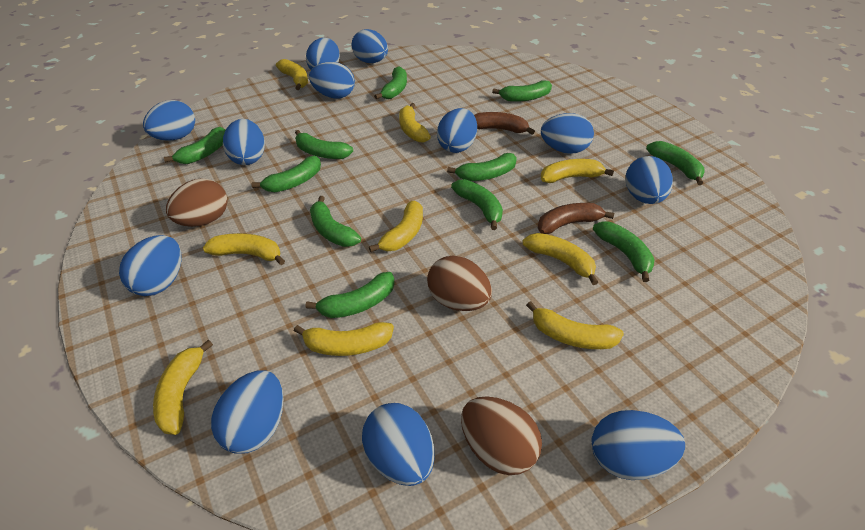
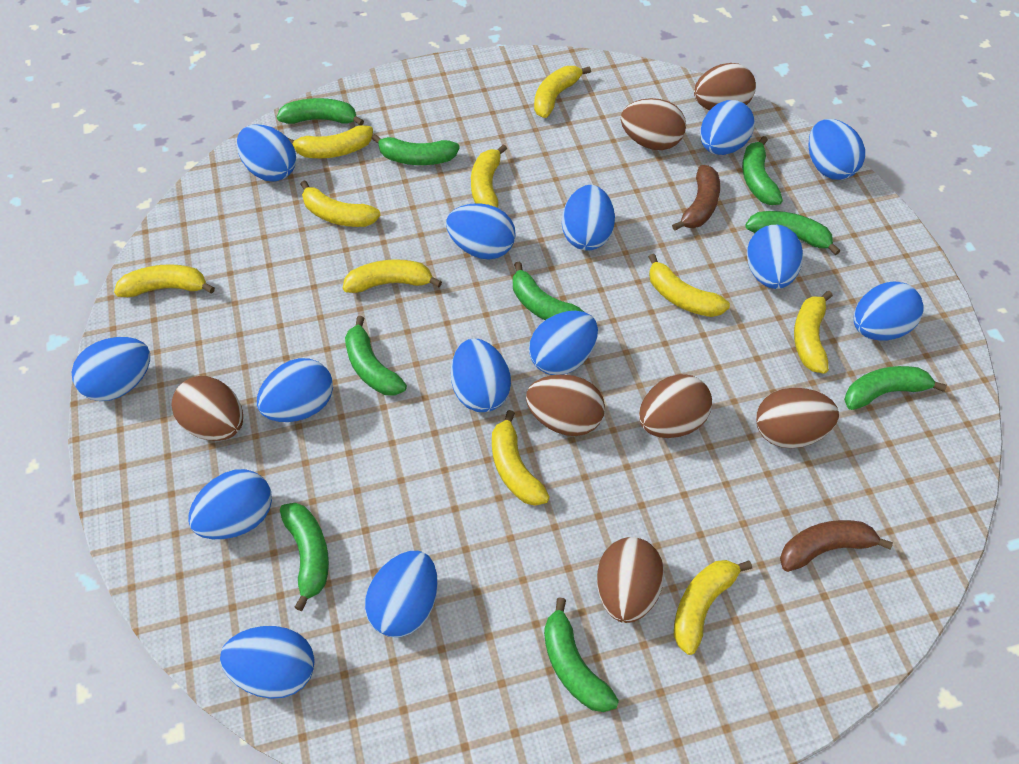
blue egg: 12 -> 14
brown egg: 3 -> 7
green banana: 11 -> 9
yellow banana: 9 -> 10

